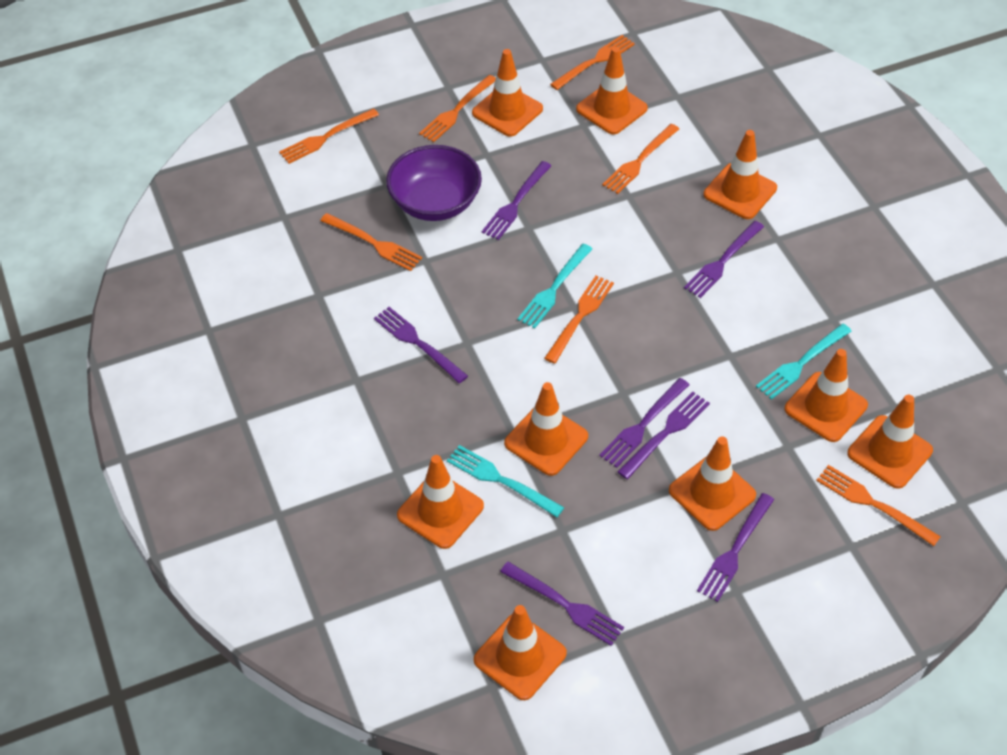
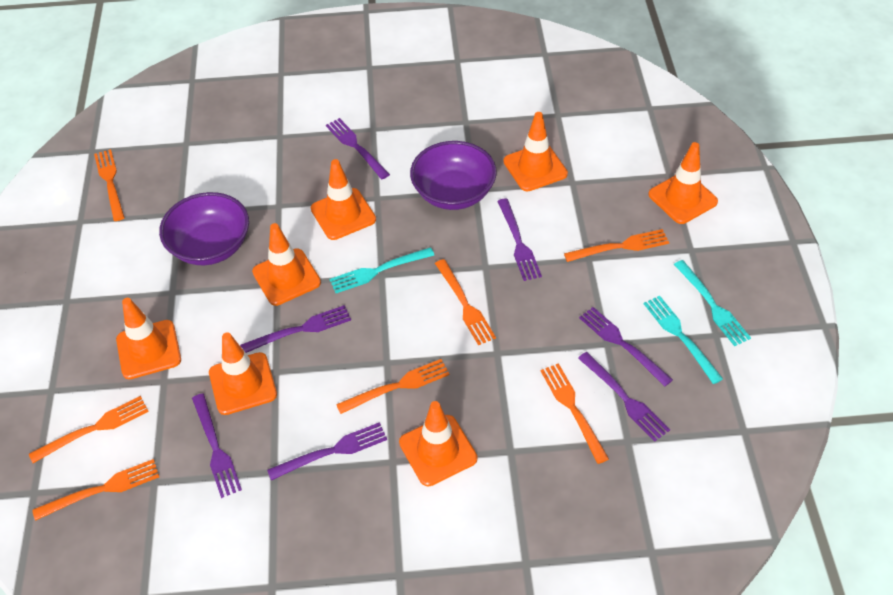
orange traffic cone: 9 -> 7
purple bowl: 1 -> 2

